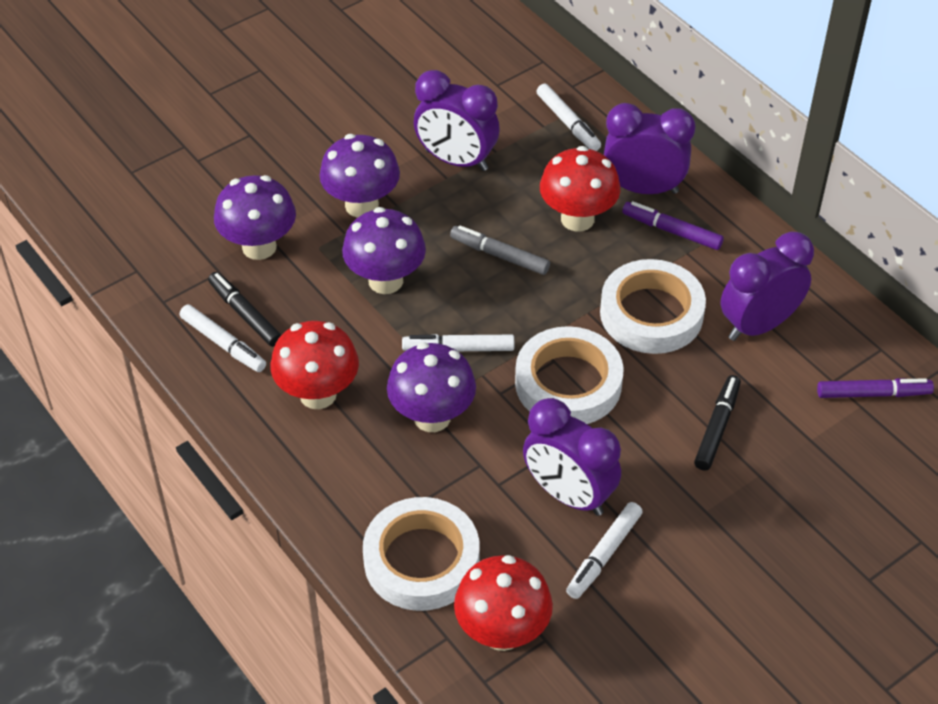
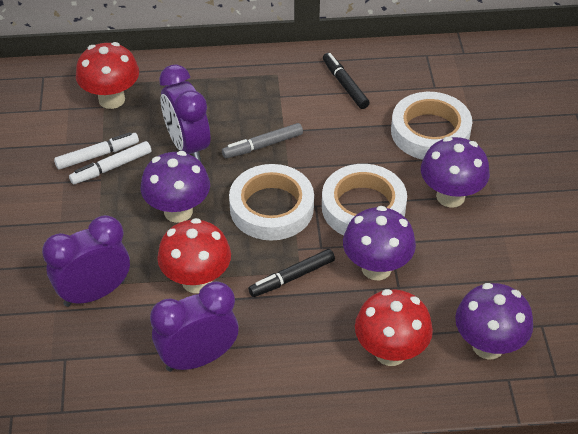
purple clock: 4 -> 3
purple marker: 2 -> 0
white marker: 4 -> 2

